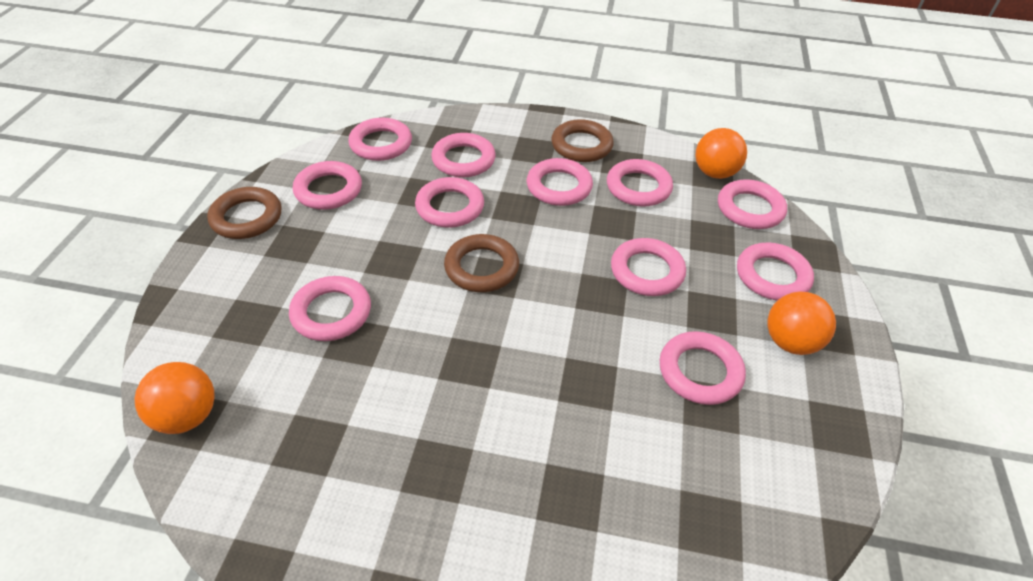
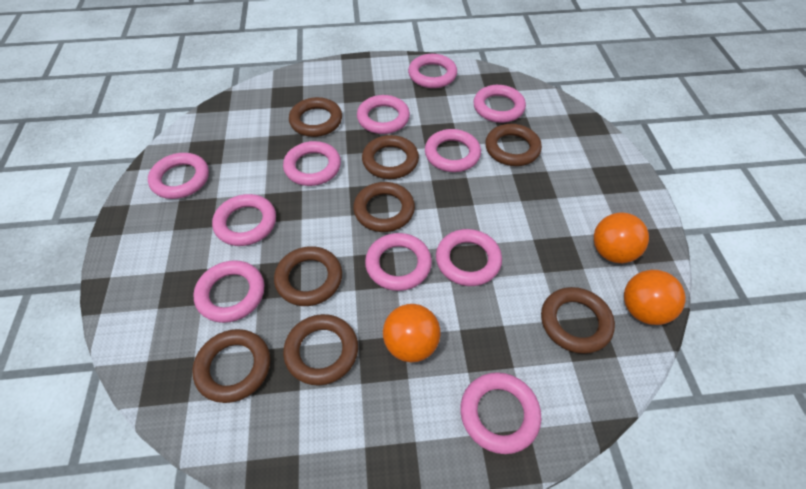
brown ring: 3 -> 8

